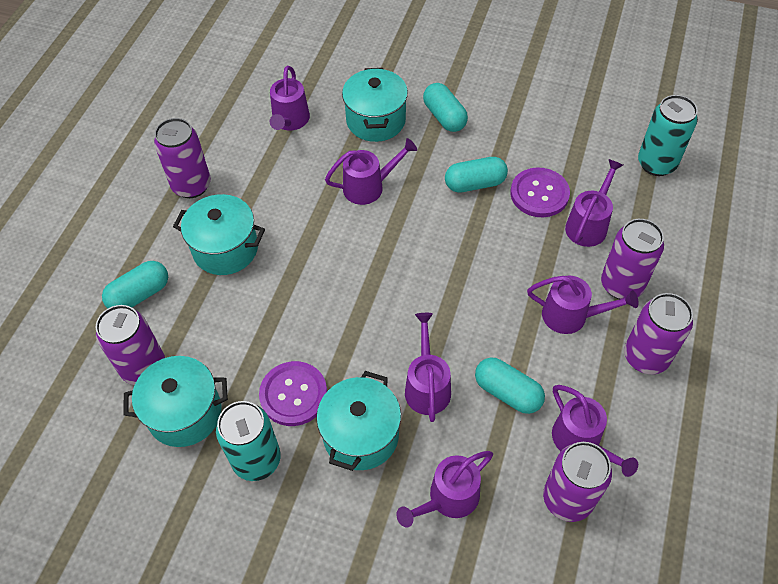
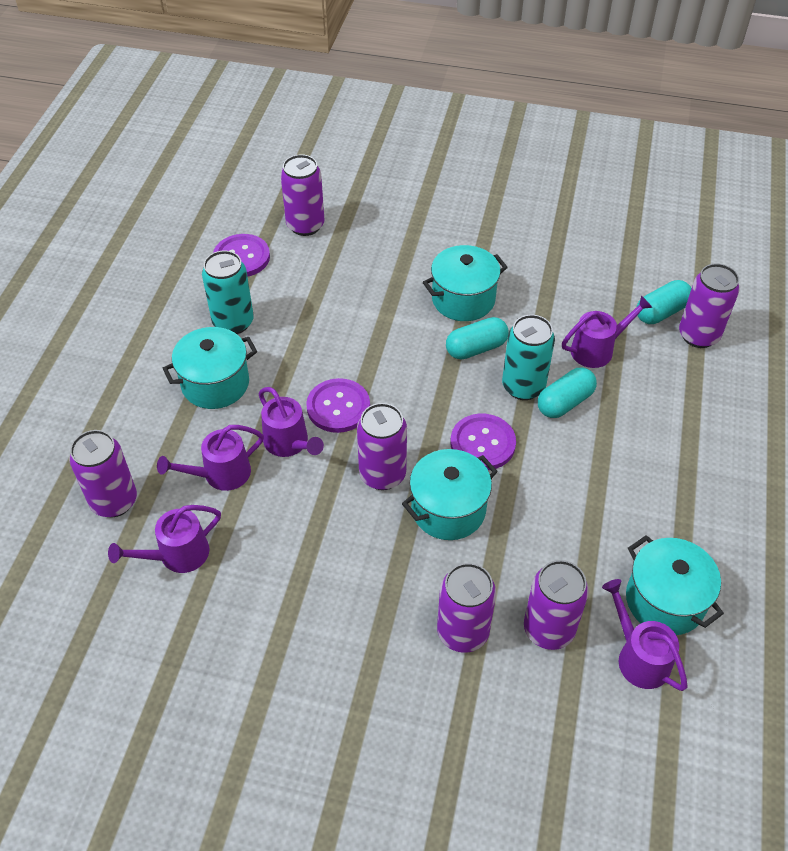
purple button: 2 -> 3
purple can: 5 -> 6
purple watering can: 7 -> 5
turquoise capsule: 4 -> 3

